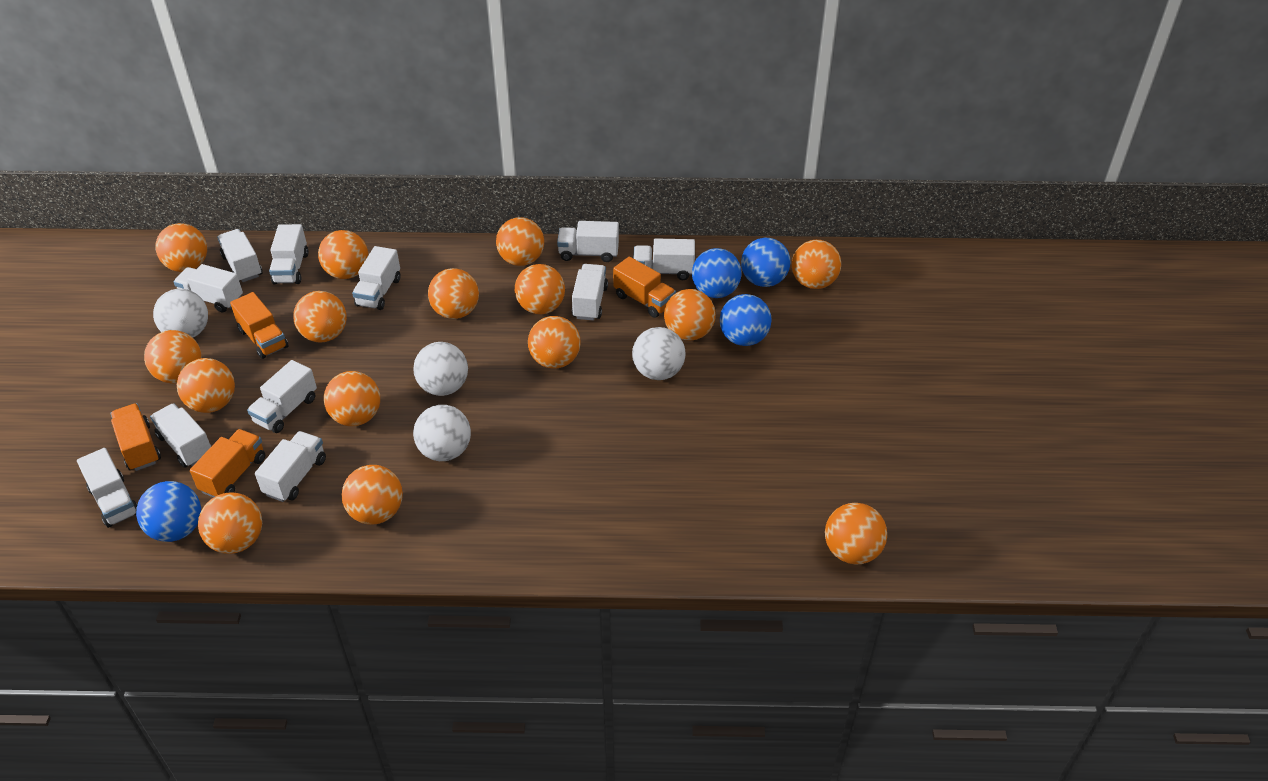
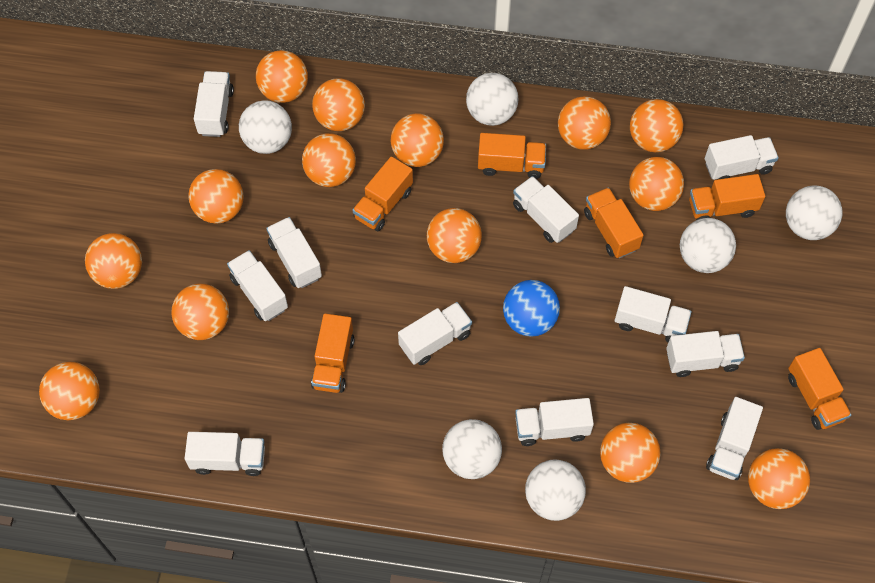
blue ball: 4 -> 1
orange ball: 15 -> 14
orange truck: 4 -> 6
white ball: 4 -> 6

